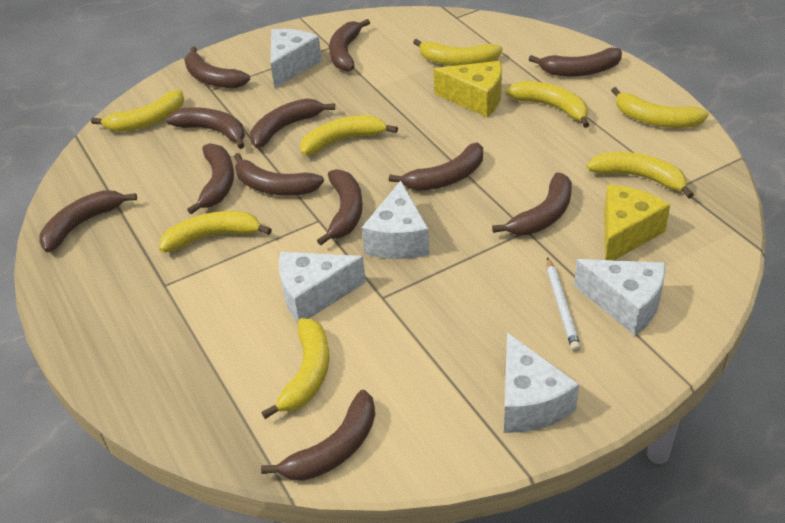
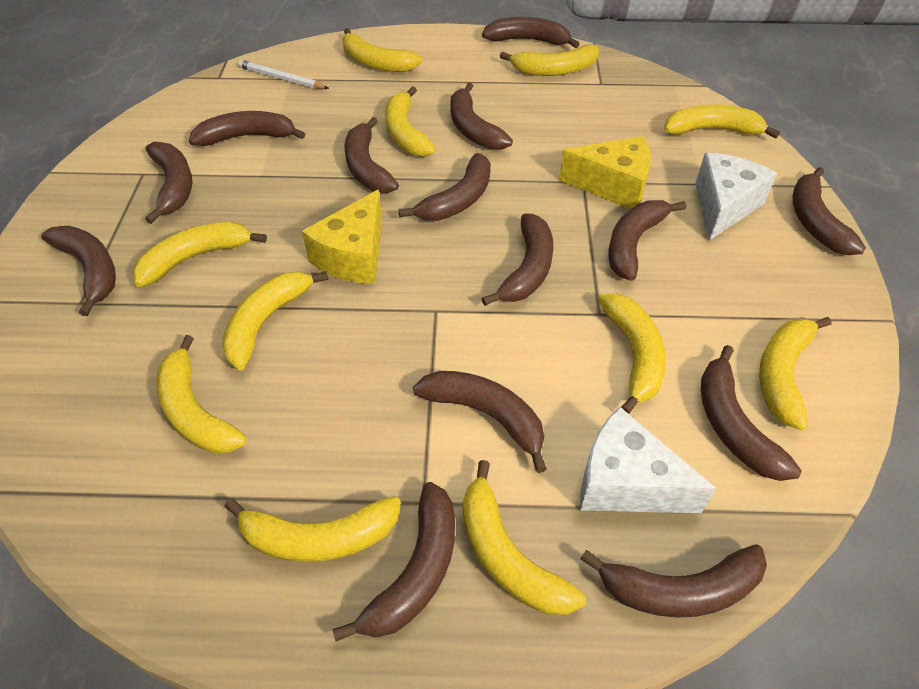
brown banana: 12 -> 14
white cheese: 5 -> 2
yellow banana: 8 -> 11

